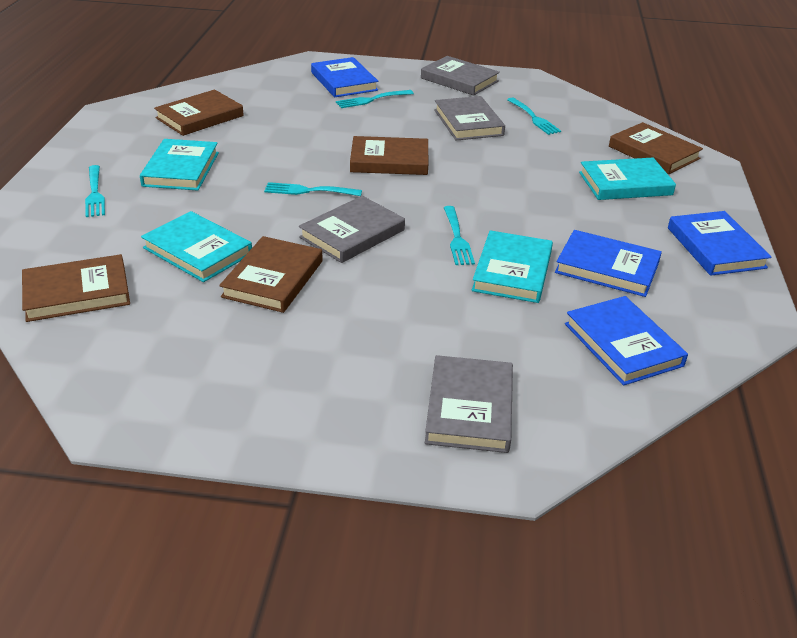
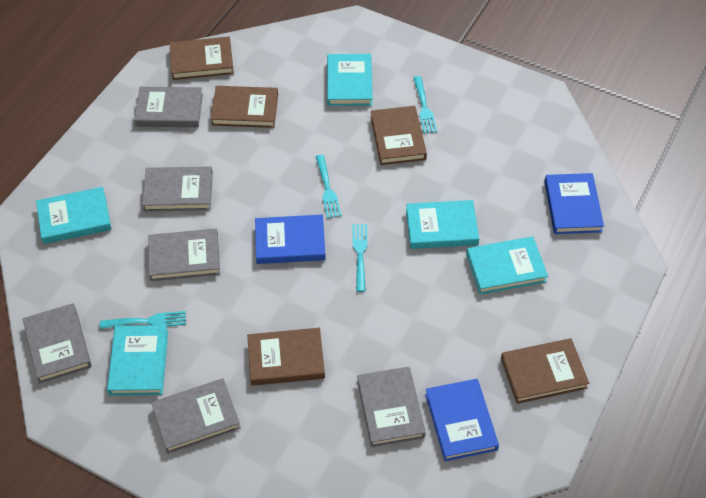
blue book: 4 -> 3
grey book: 4 -> 6
turquoise book: 4 -> 5
turquoise fork: 5 -> 4

